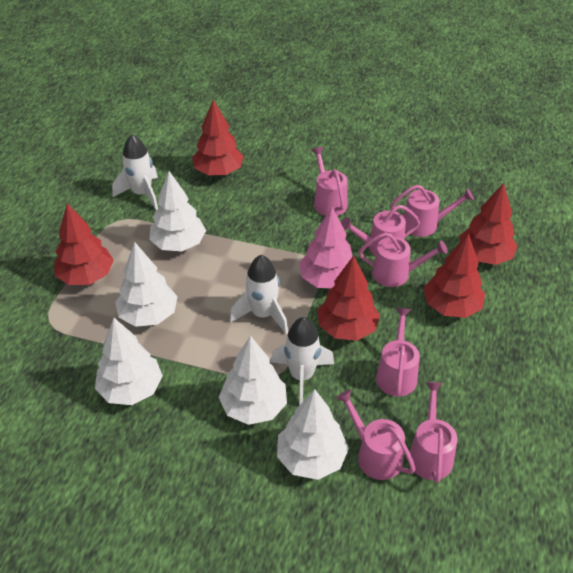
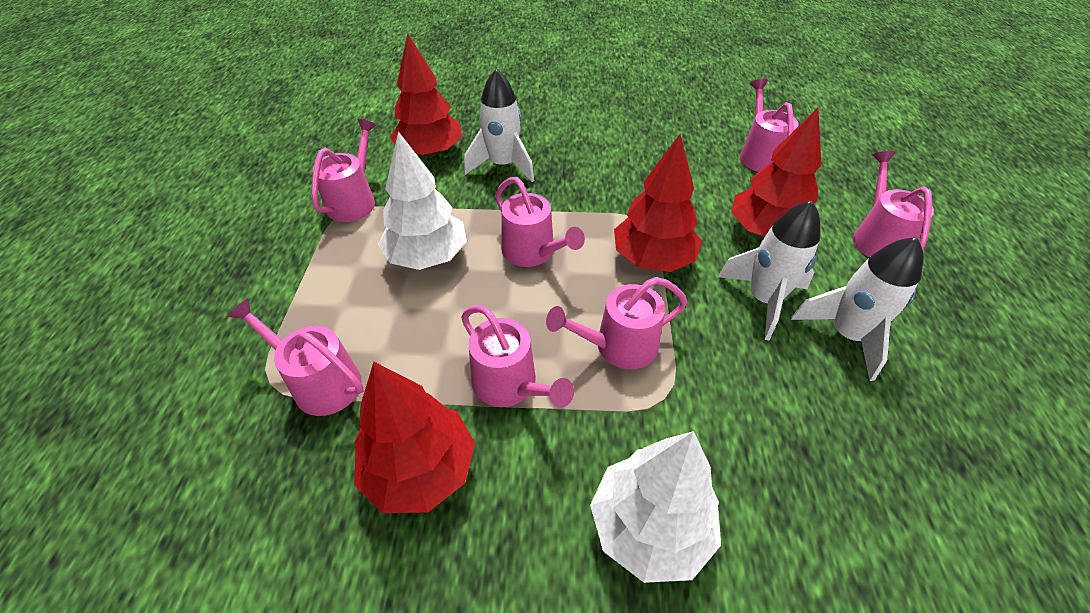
pink tree: 1 -> 0
red tree: 5 -> 4
white tree: 5 -> 2

